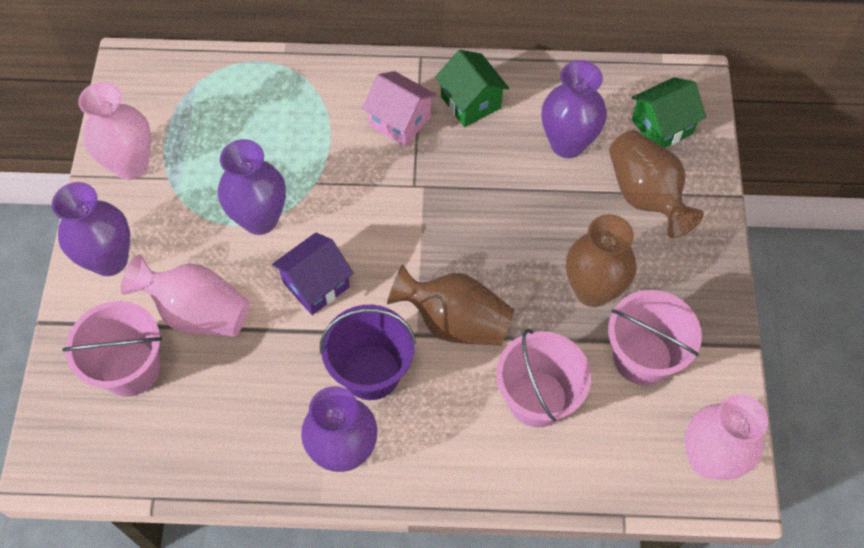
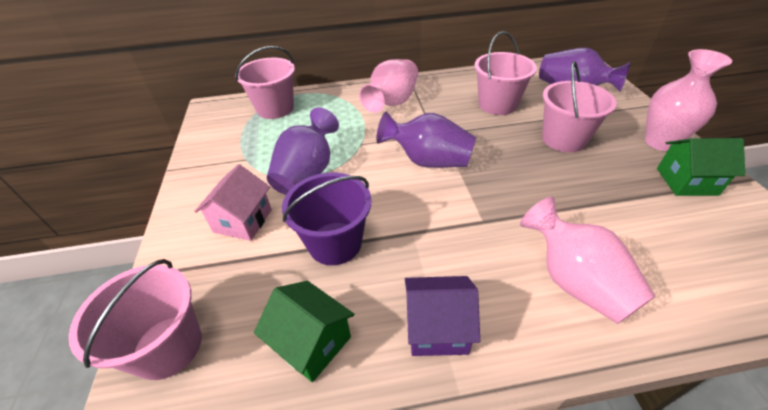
brown vase: 3 -> 0
pink bucket: 3 -> 4
purple vase: 4 -> 3

